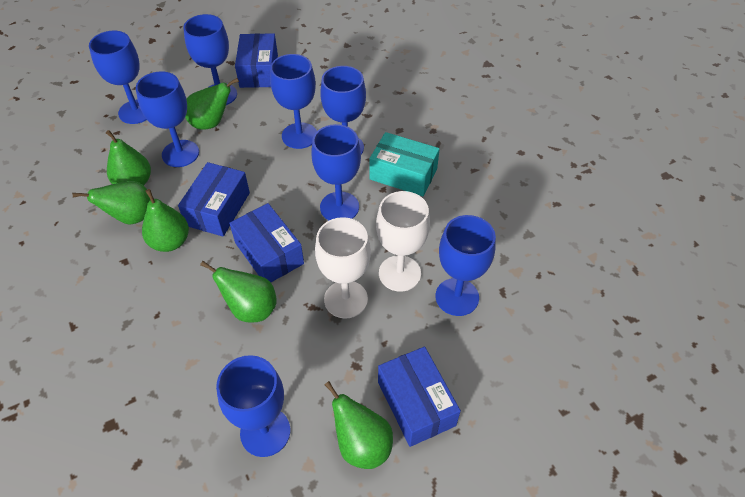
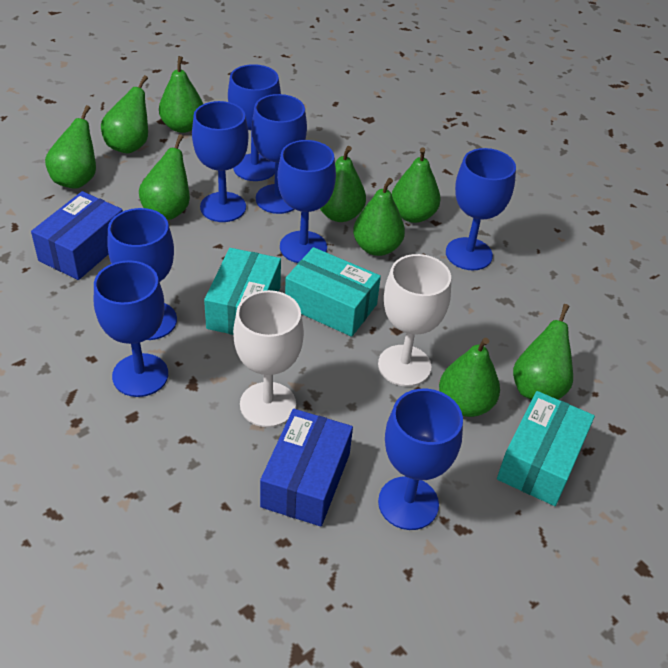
blue box: 4 -> 2
green pear: 6 -> 9
turquoise box: 1 -> 3

